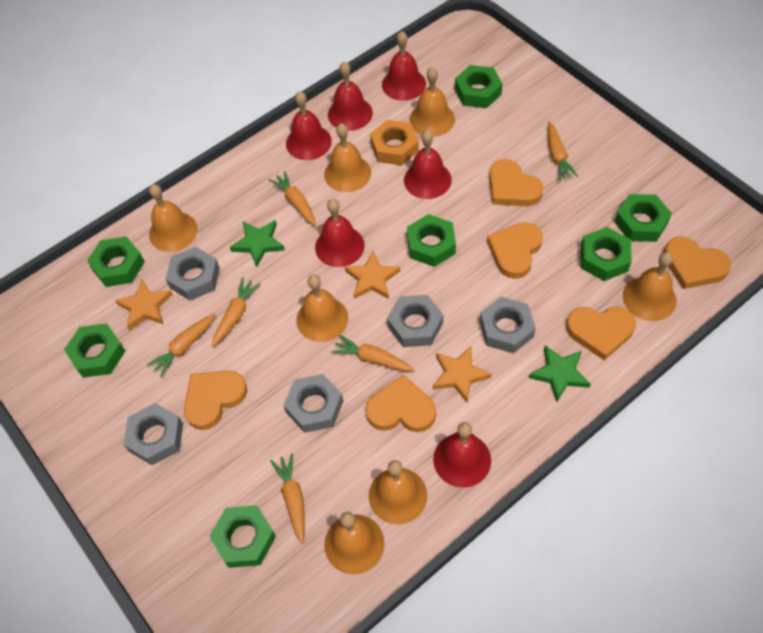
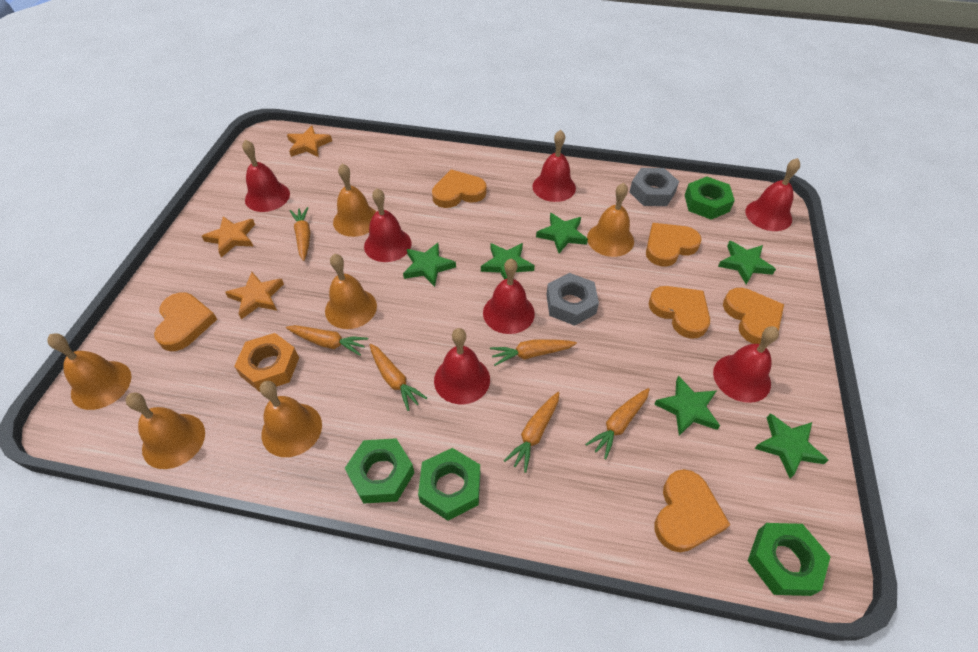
green nut: 7 -> 4
green star: 2 -> 6
grey nut: 5 -> 2
orange bell: 7 -> 6
red bell: 6 -> 7

